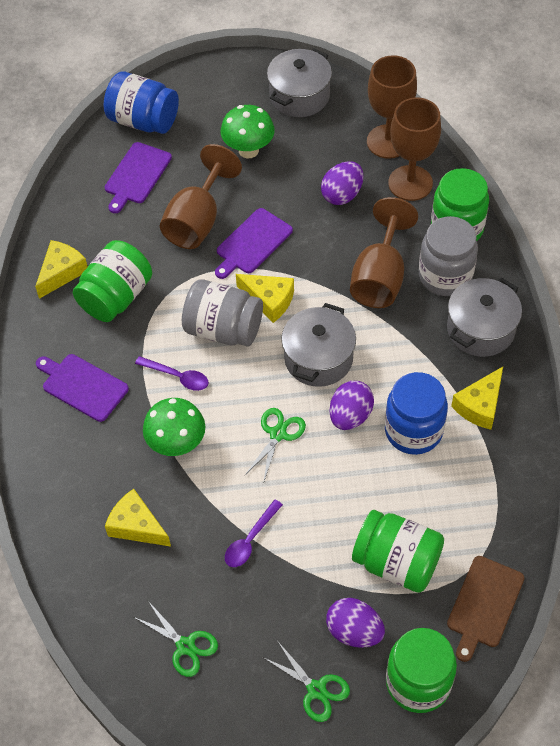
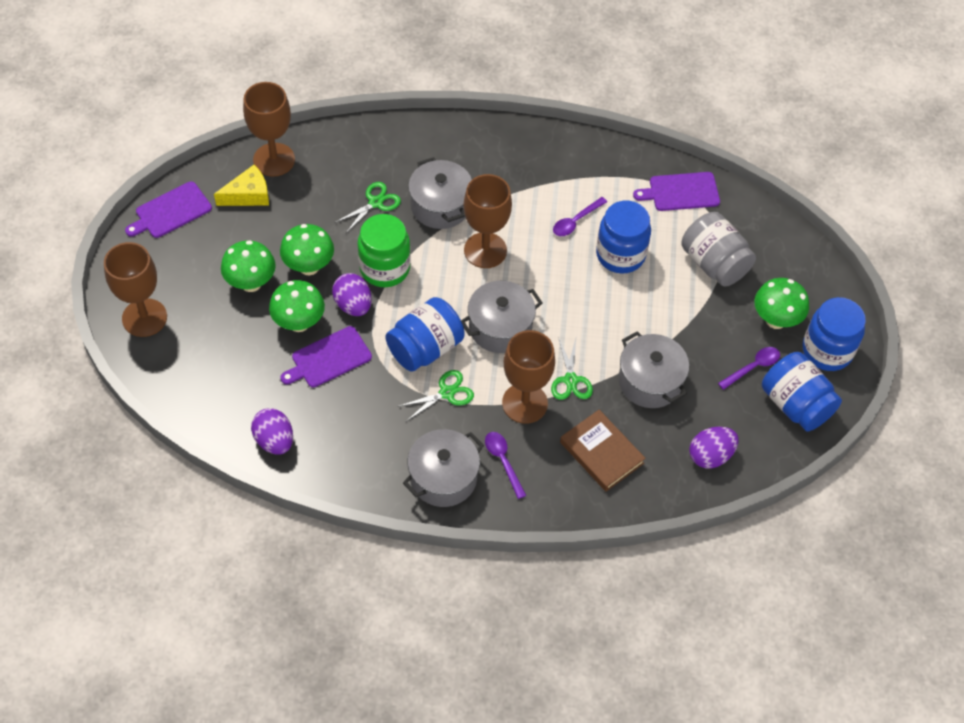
blue jar: 2 -> 4
brown book: 0 -> 1
brown cutting board: 1 -> 0
green jar: 4 -> 1
green mushroom: 2 -> 4
grey jar: 2 -> 1
grey pot: 3 -> 4
purple spoon: 2 -> 3
yellow cheese: 4 -> 1

